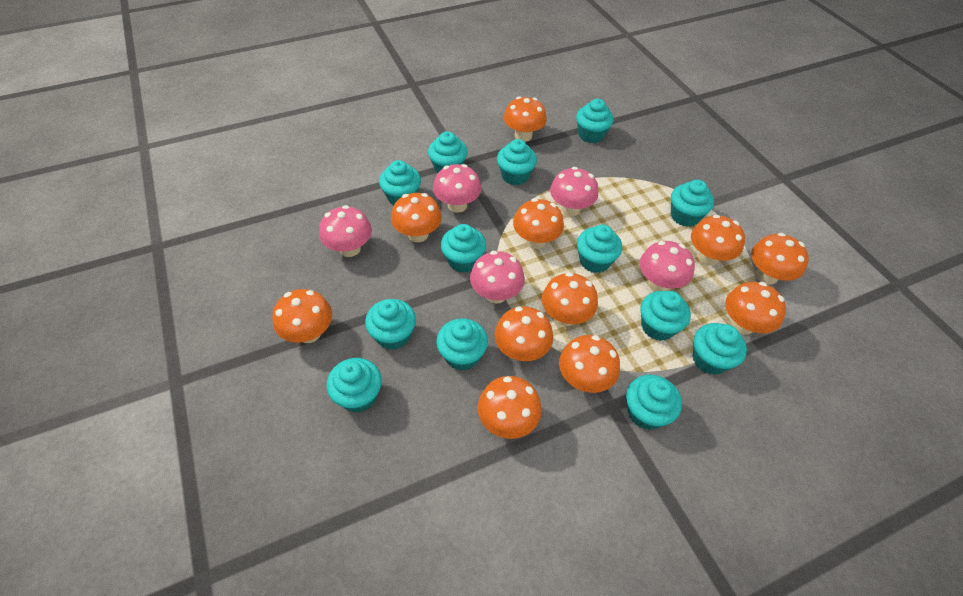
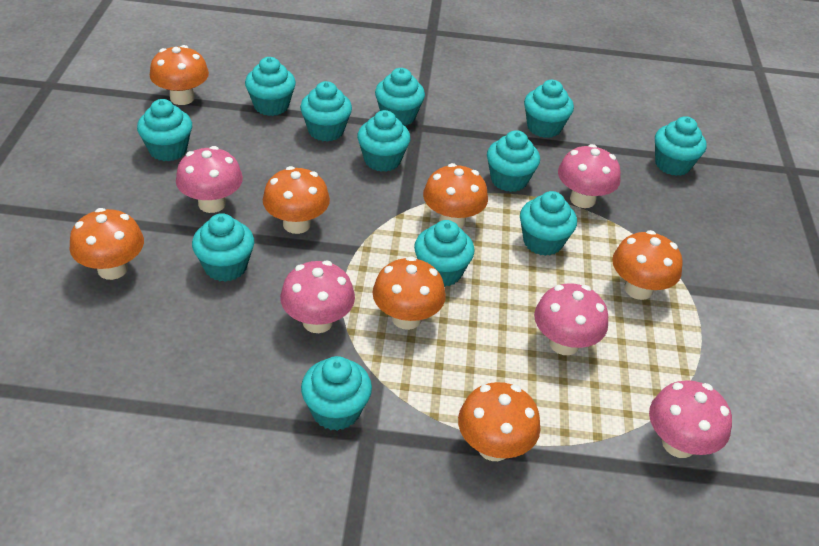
orange mushroom: 11 -> 7
turquoise cupcake: 13 -> 12

